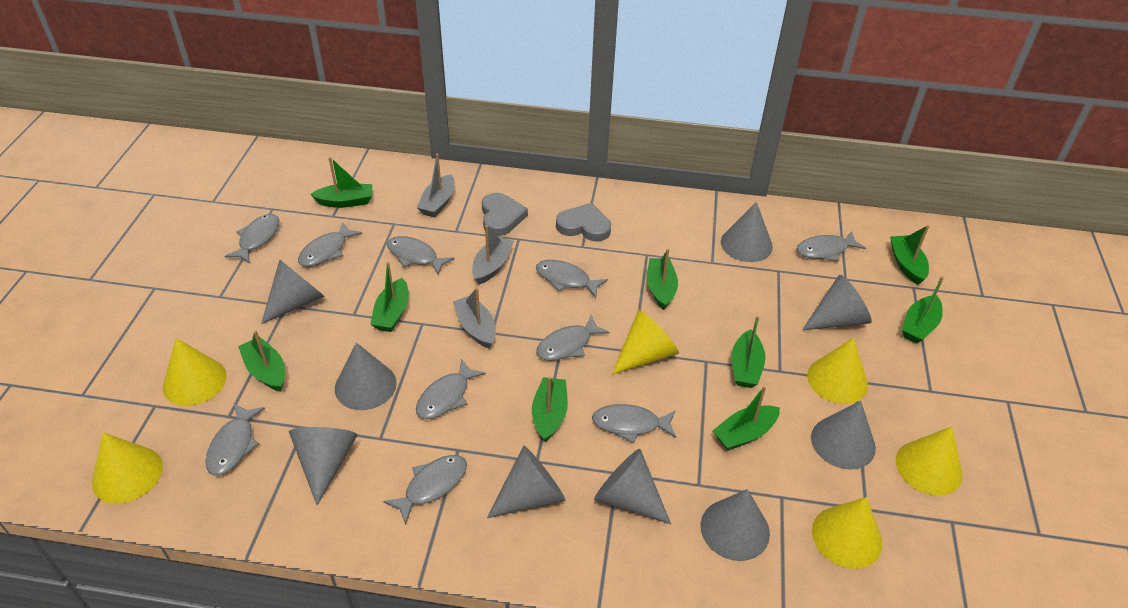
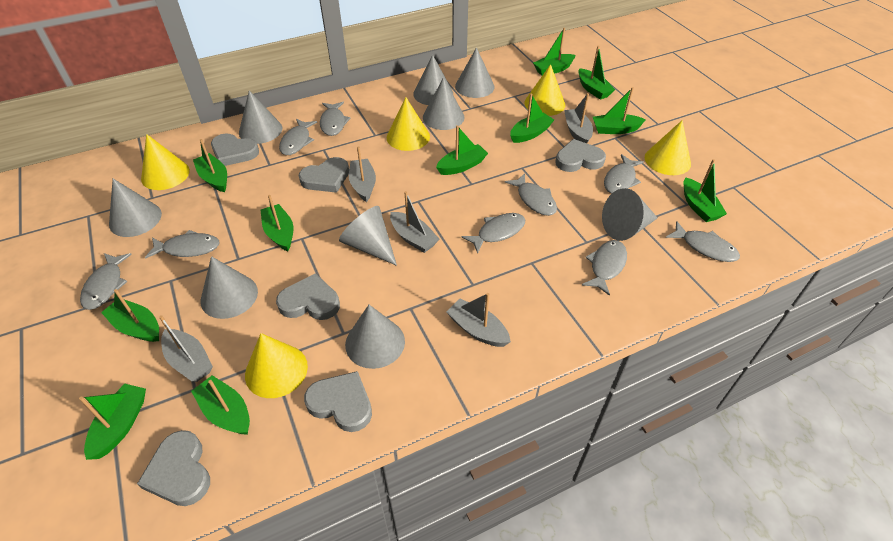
green boat: 9 -> 11
grey boat: 3 -> 5
grey fish: 10 -> 9
grey heart: 2 -> 6
yellow cone: 6 -> 5

